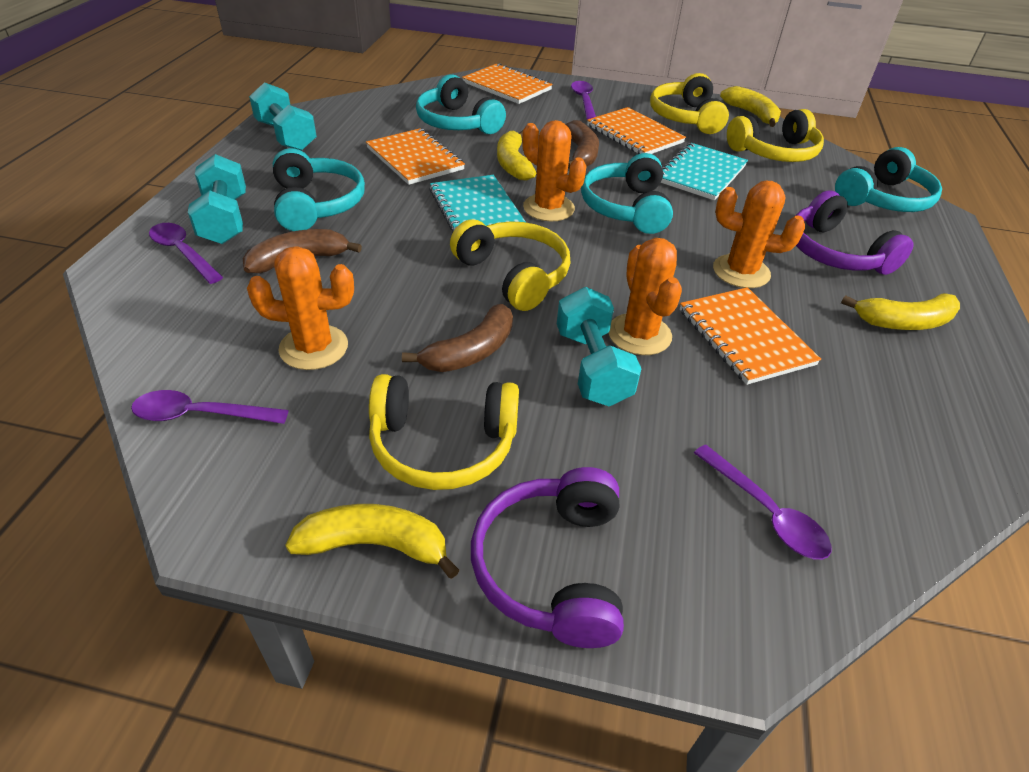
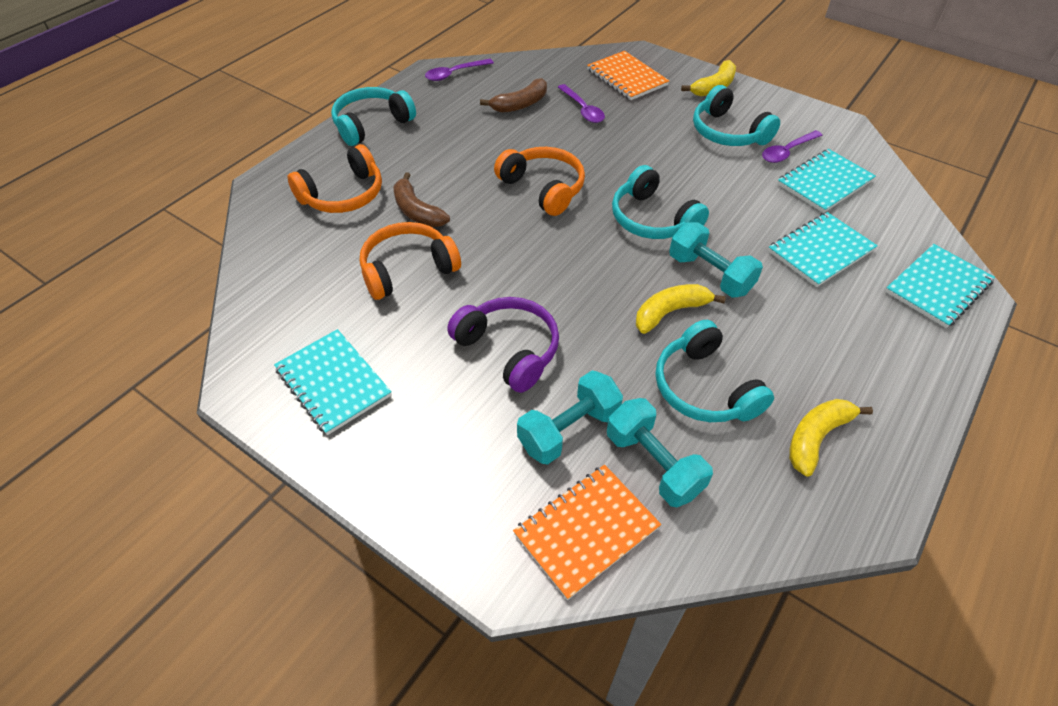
brown banana: 3 -> 2
orange cactus: 4 -> 0
orange headphones: 0 -> 3
orange notebook: 4 -> 2
purple headphones: 2 -> 1
purple spoon: 4 -> 3
turquoise notebook: 2 -> 4
yellow banana: 4 -> 3
yellow headphones: 4 -> 0

